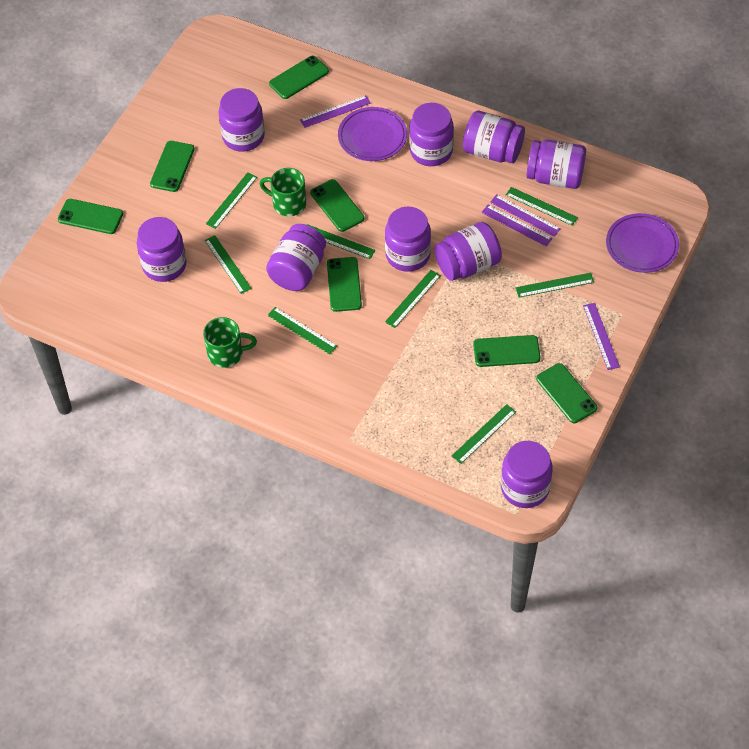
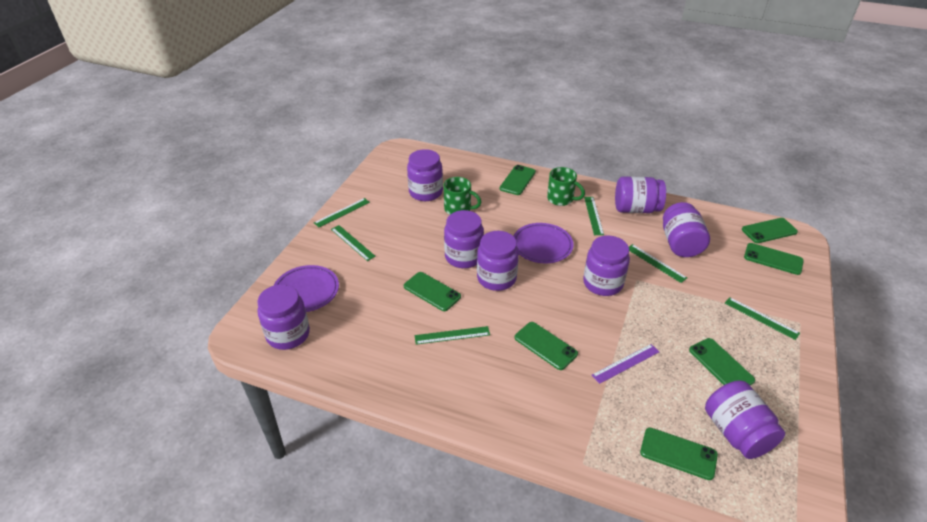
green ruler: 8 -> 6
purple jar: 9 -> 8
purple ruler: 4 -> 1

